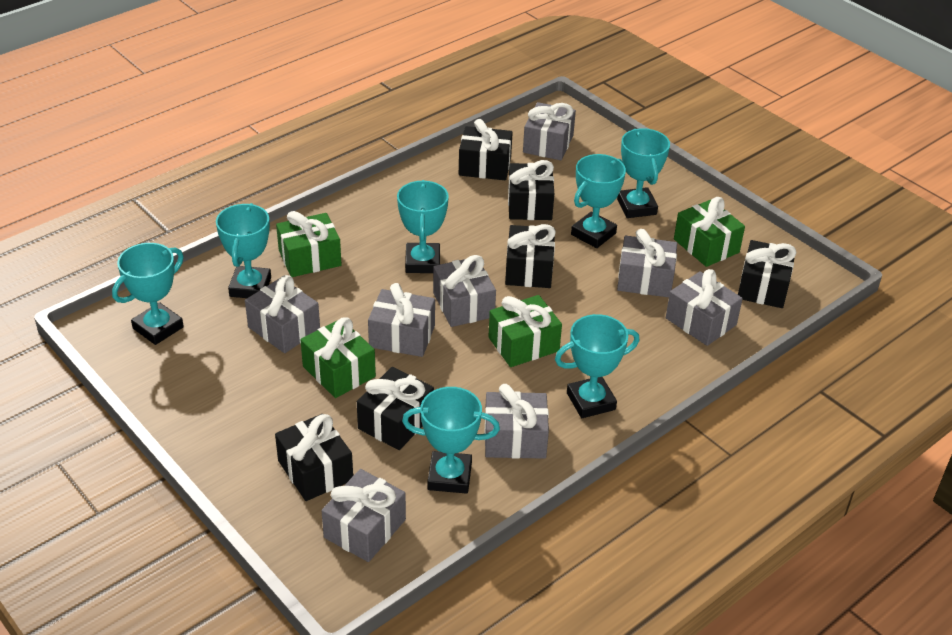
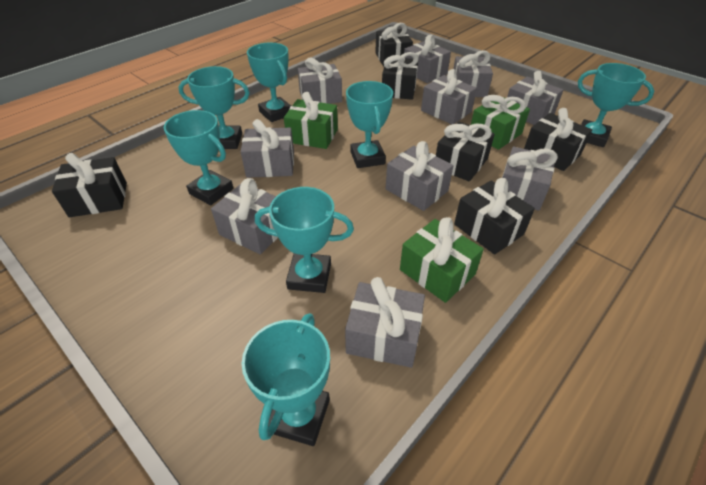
green gift: 4 -> 3
grey gift: 8 -> 10

